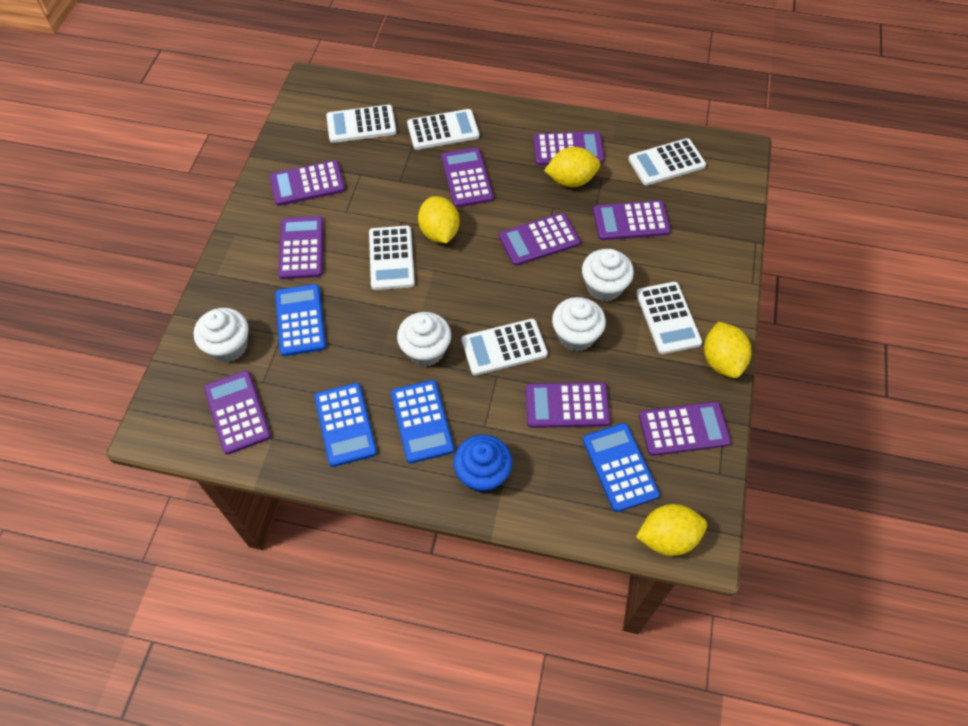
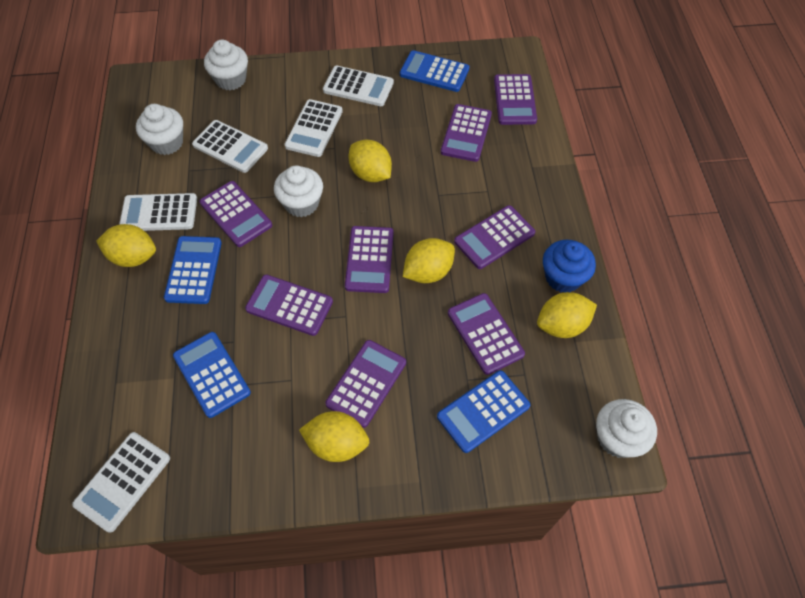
purple calculator: 9 -> 8
white calculator: 6 -> 5
yellow lemon: 4 -> 5

